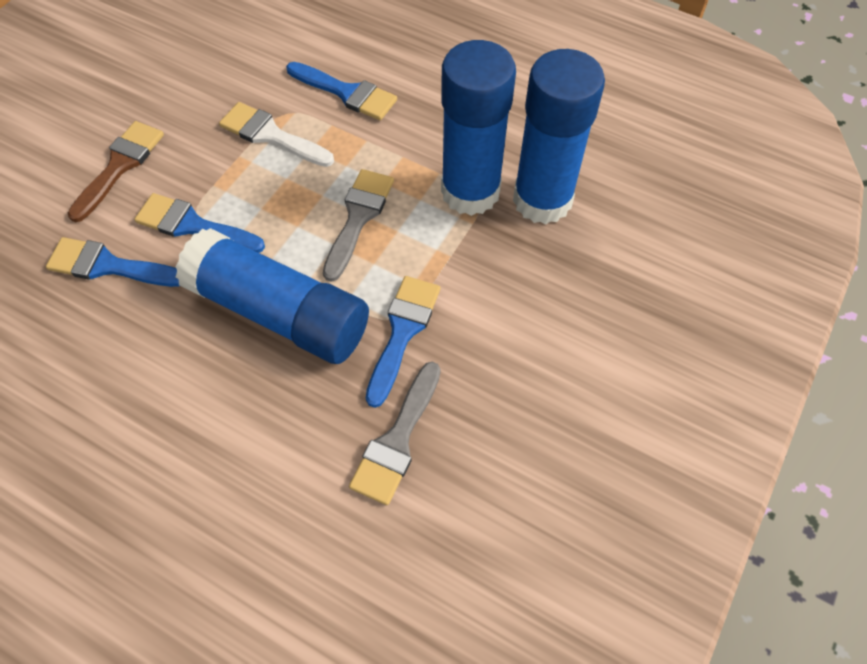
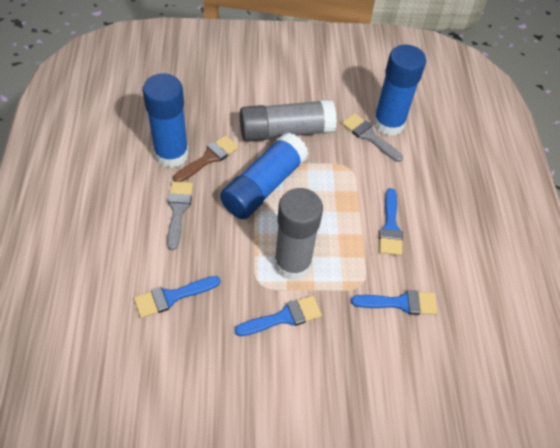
grey glue stick: 0 -> 2
white brush: 1 -> 0

